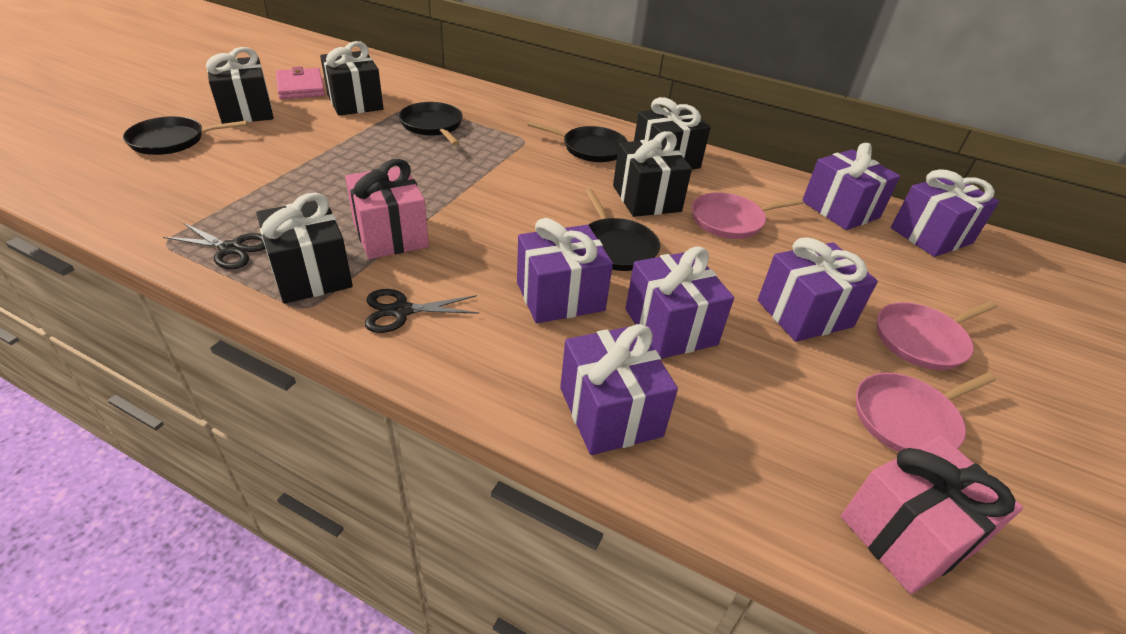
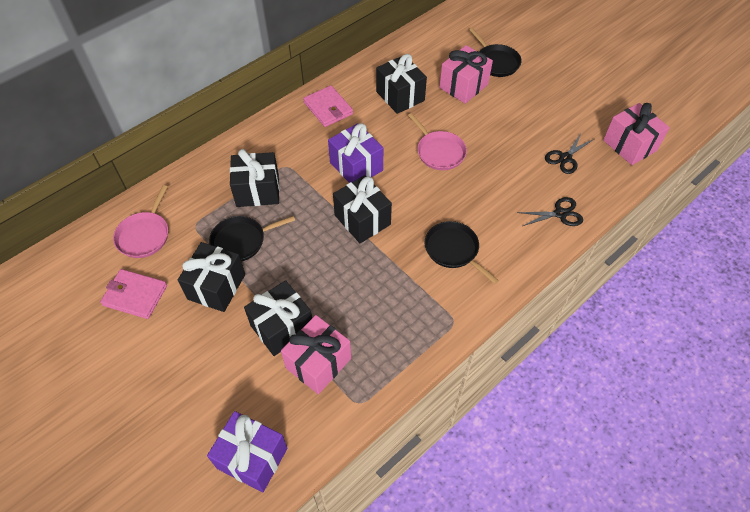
black pan: 4 -> 3
pink gift: 2 -> 3
pink pan: 3 -> 2
pink wallet: 1 -> 2
purple gift: 6 -> 2

